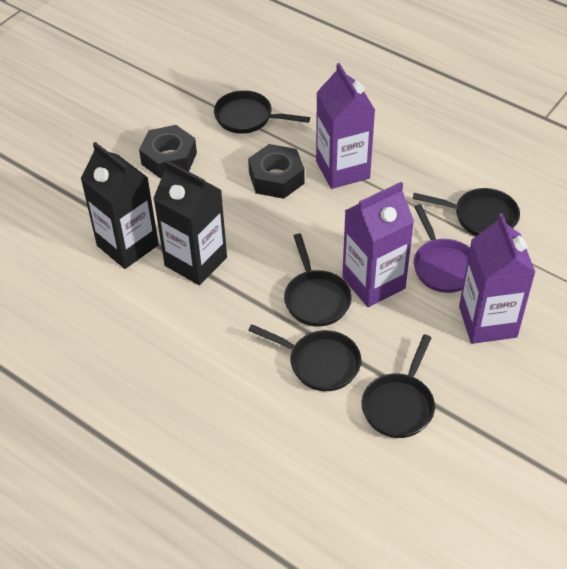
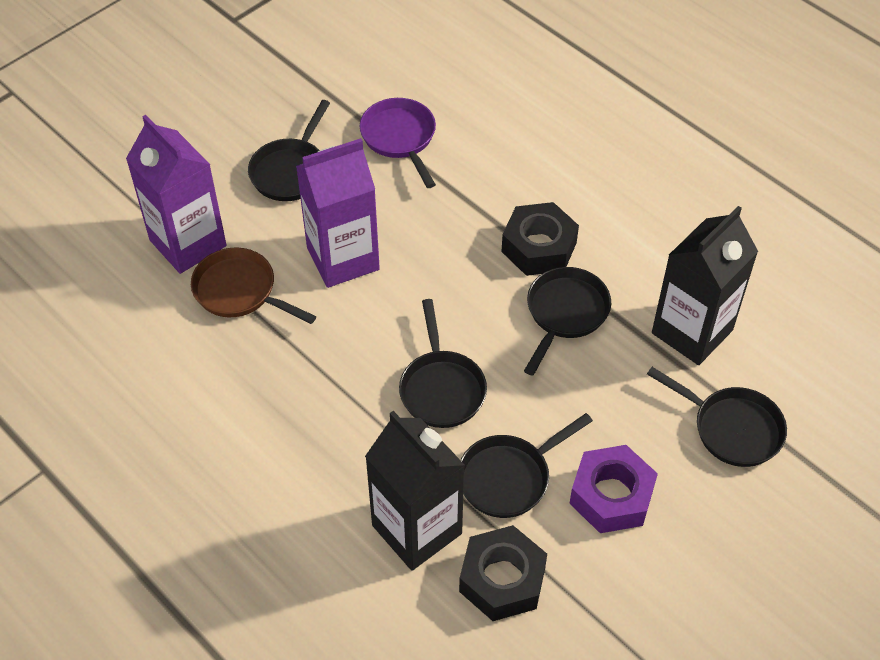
brown pan: 0 -> 1
purple carton: 3 -> 2
purple nut: 0 -> 1

